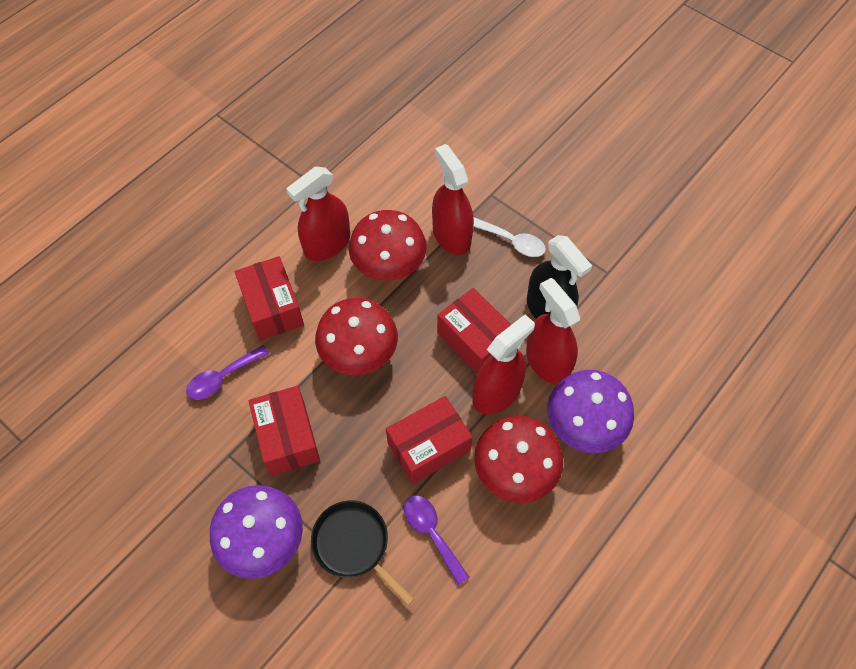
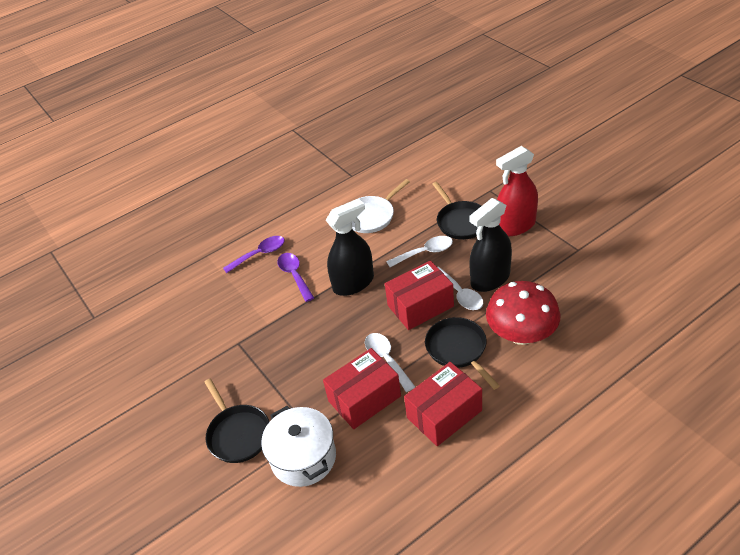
black pan: 1 -> 3
black spray bottle: 1 -> 2
purple mushroom: 2 -> 0
red box: 4 -> 3
red mushroom: 3 -> 1
red spray bottle: 4 -> 1
white pan: 0 -> 1
white pot: 0 -> 1
white spoon: 1 -> 3

